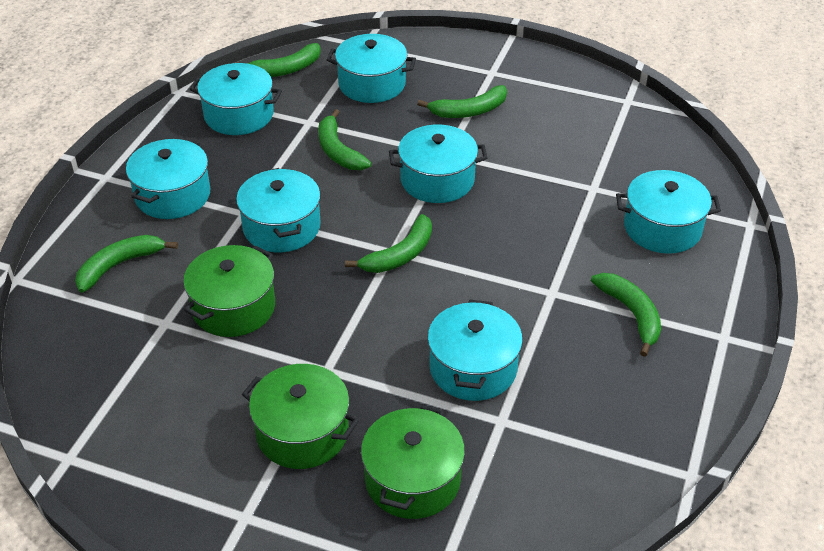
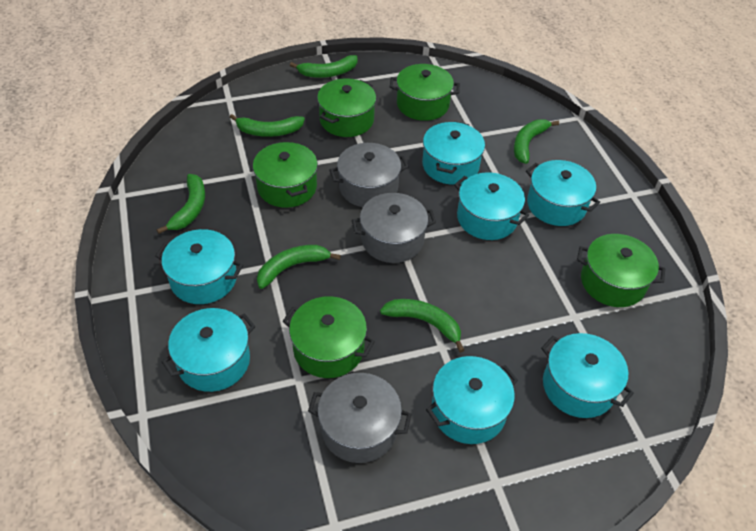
green pot: 3 -> 5
grey pot: 0 -> 3

